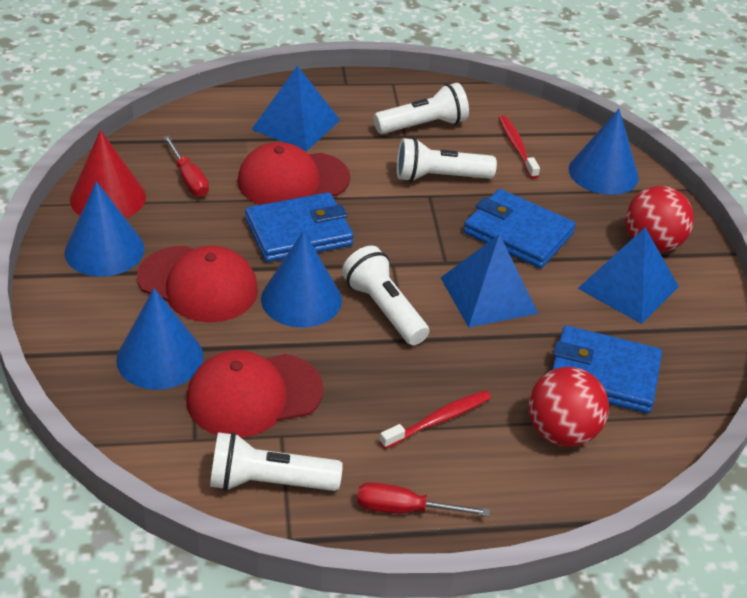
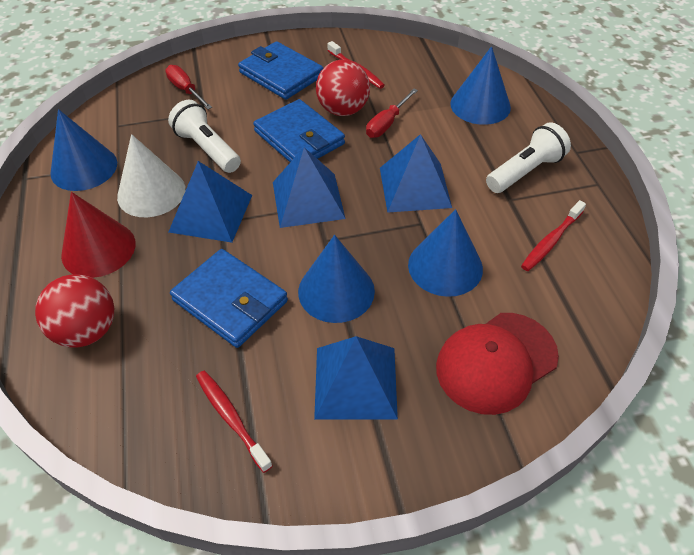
blue pyramid: 3 -> 4
red cap: 3 -> 1
red toothbrush: 2 -> 3
white cone: 0 -> 1
white flashlight: 4 -> 2

